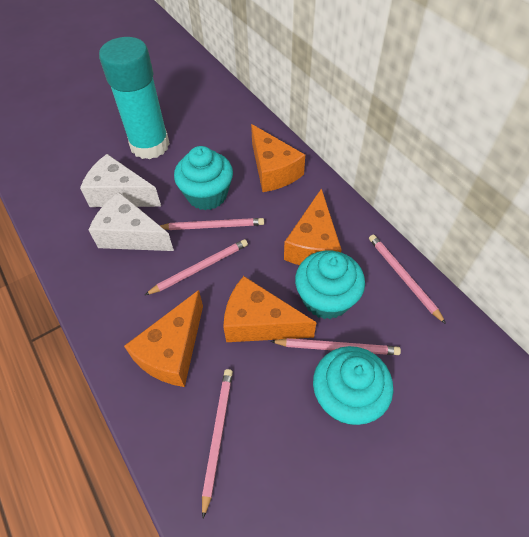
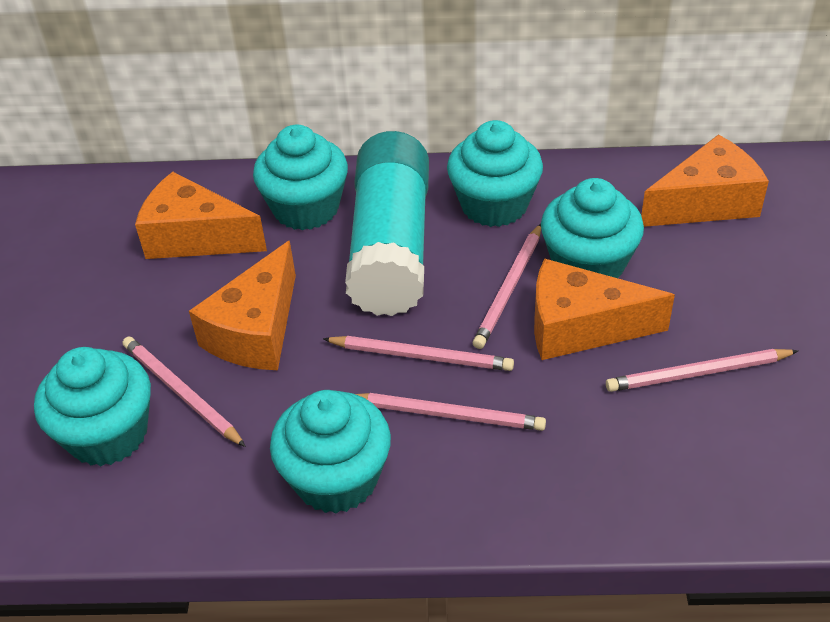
turquoise cupcake: 3 -> 5
white cheese: 2 -> 0

